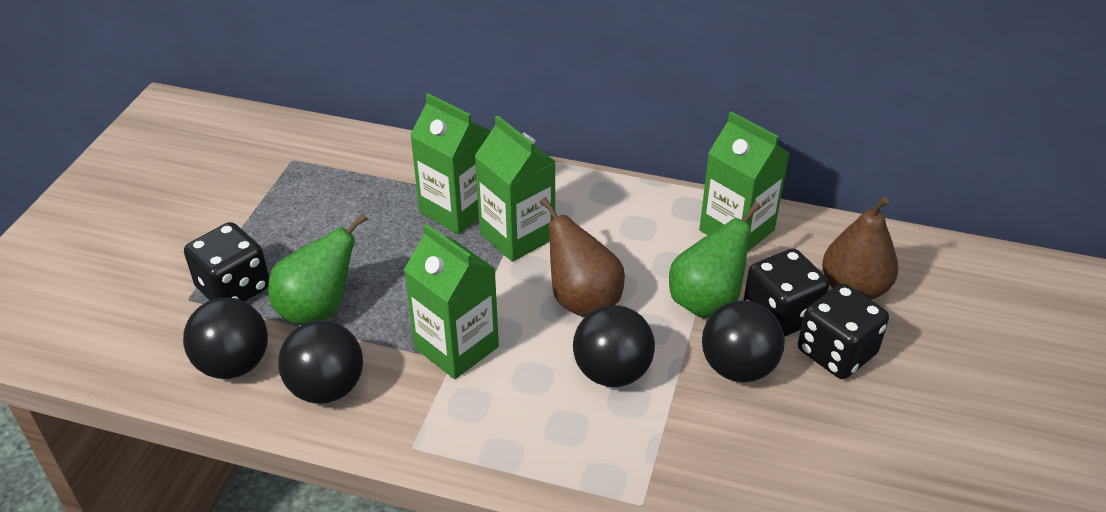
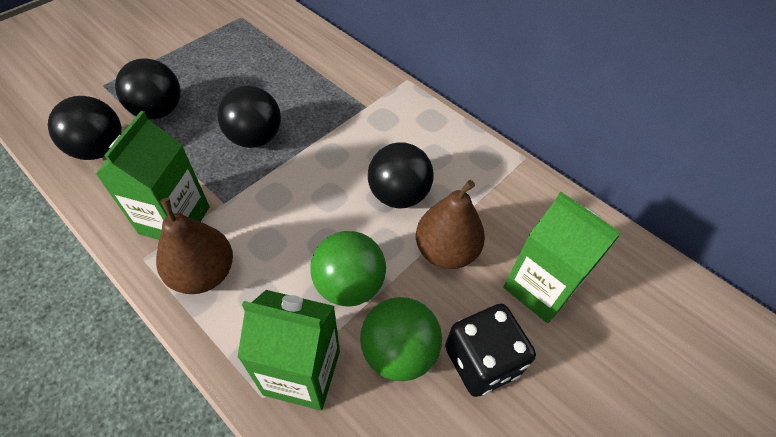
black dice: 3 -> 1
green ball: 0 -> 2
green carton: 4 -> 3
green pear: 2 -> 0

